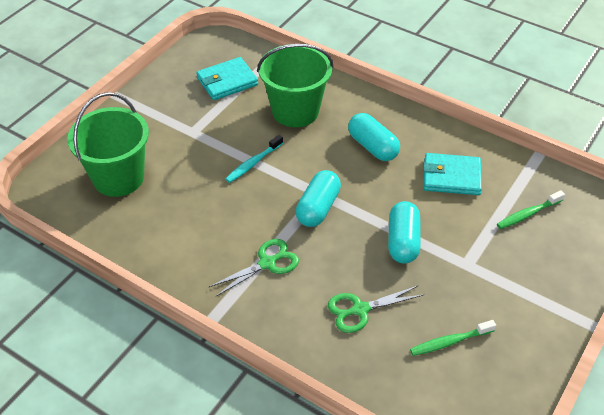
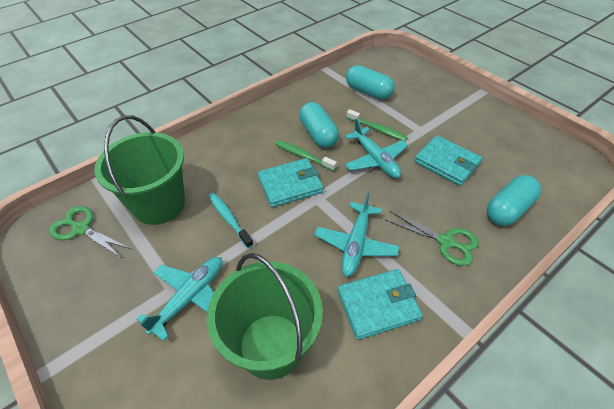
turquoise plane: 0 -> 3
turquoise wallet: 2 -> 3

